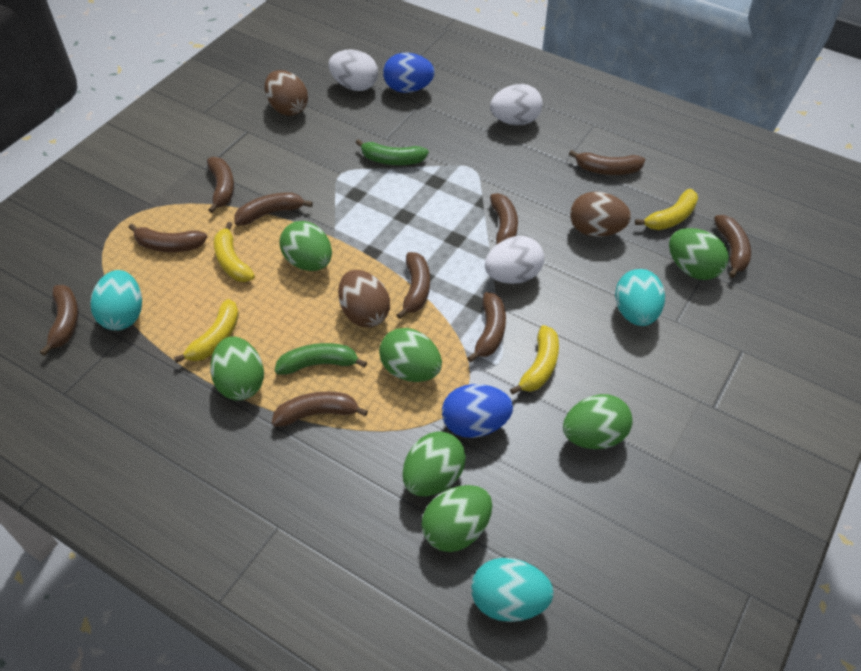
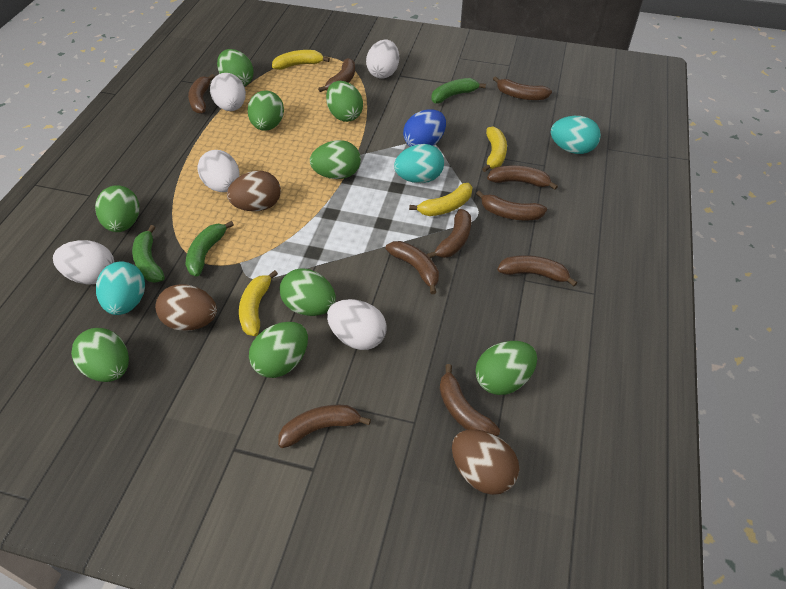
blue egg: 2 -> 1
green banana: 2 -> 3
green egg: 7 -> 9
white egg: 3 -> 5

